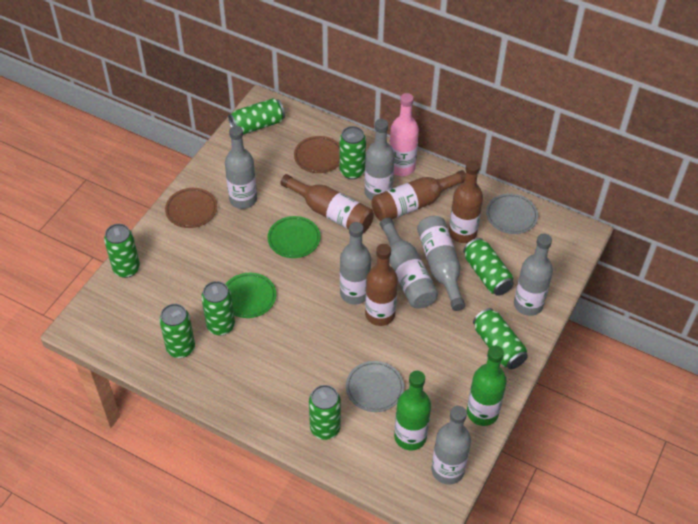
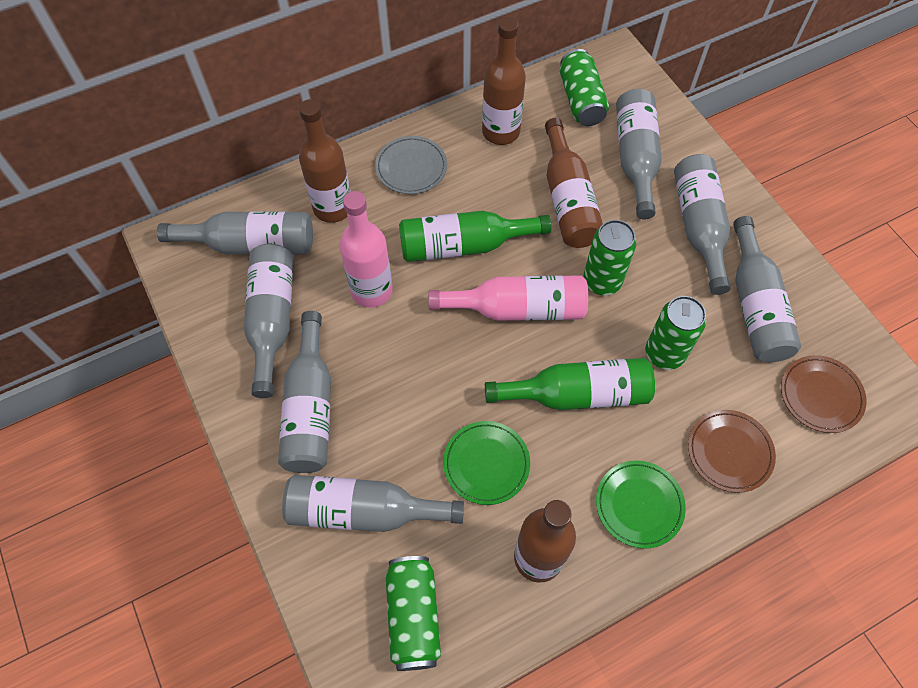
green can: 8 -> 4
grey plate: 2 -> 1
pink bottle: 1 -> 2

